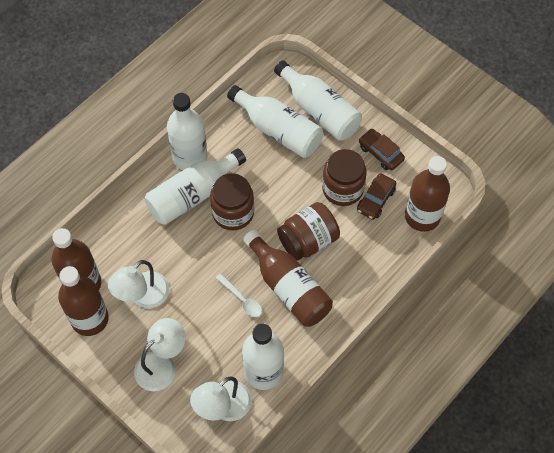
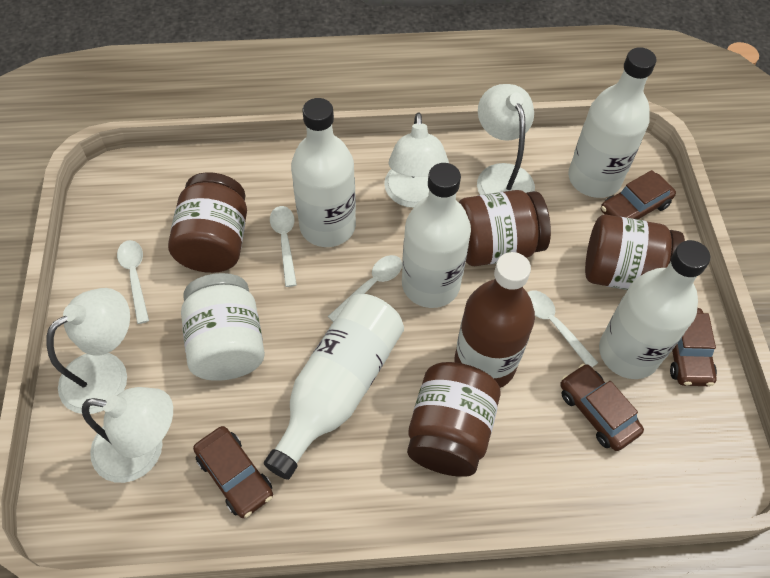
brown bottle: 4 -> 1
brown car: 2 -> 4
brown jar: 3 -> 4
white jar: 0 -> 1
white lamp: 3 -> 4
white spoon: 1 -> 4

